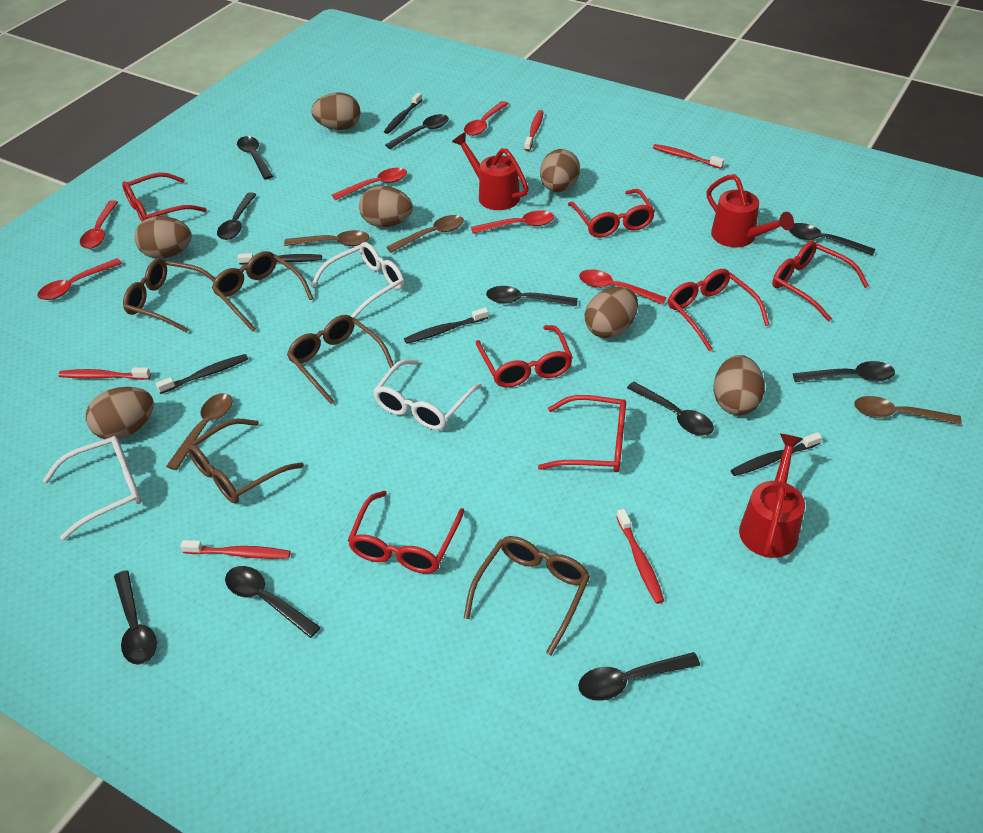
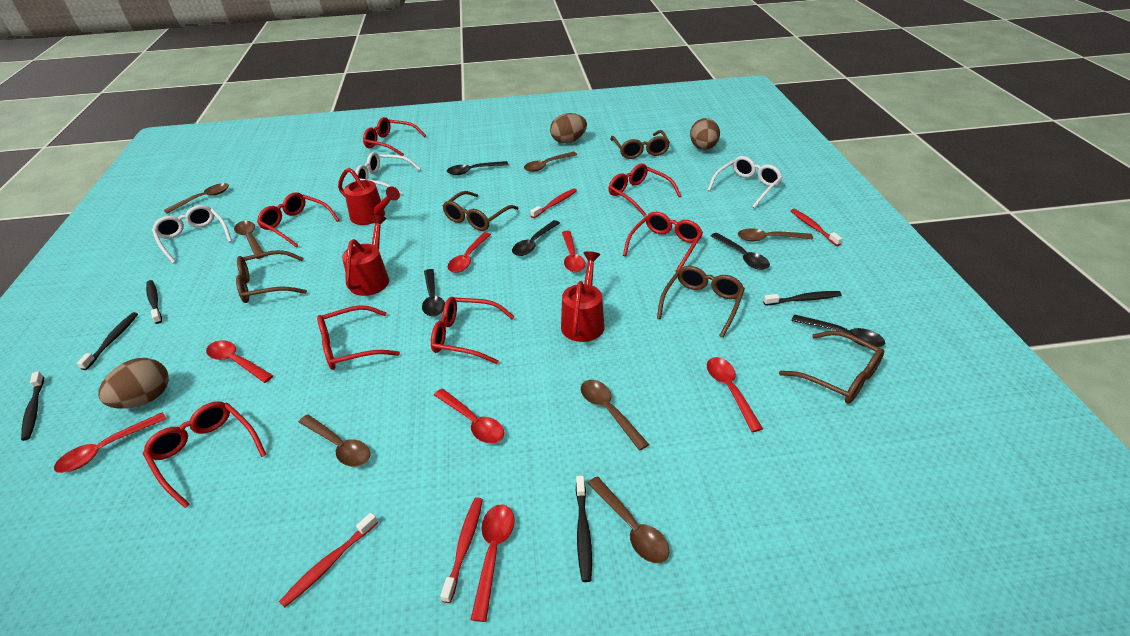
black spoon: 10 -> 5
brown egg: 7 -> 3
brown spoon: 4 -> 7
red spoon: 6 -> 7
red toothbrush: 5 -> 4

